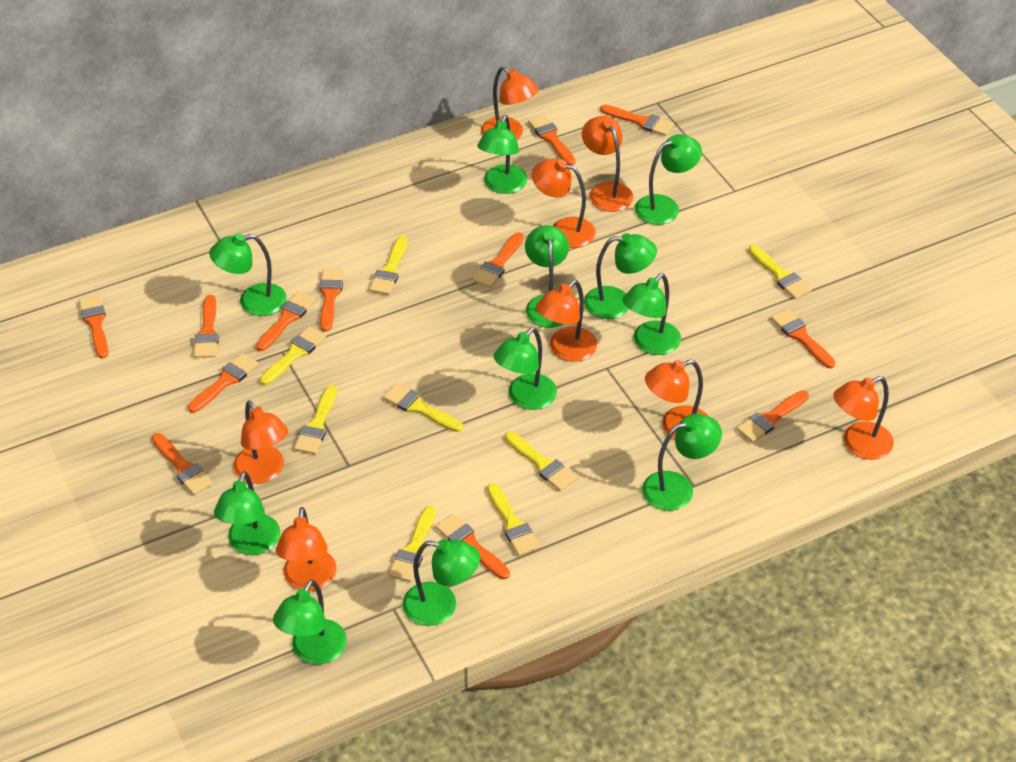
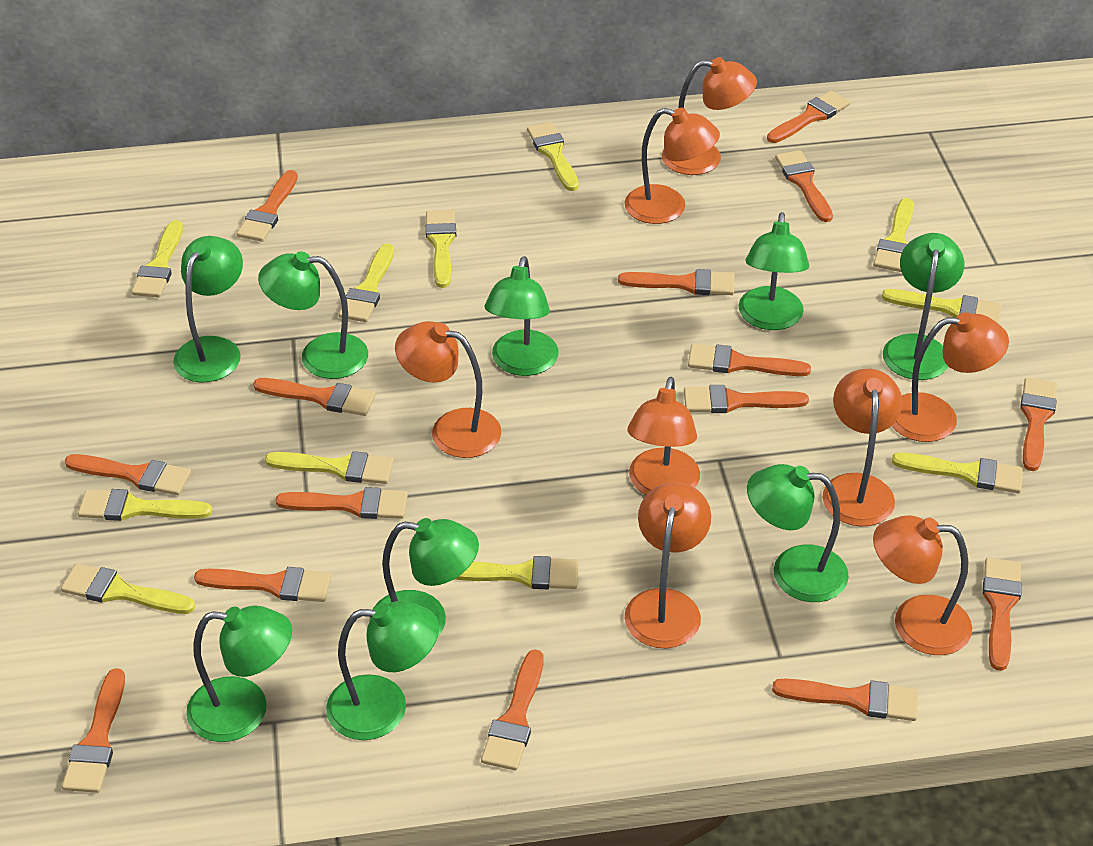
green lamp: 11 -> 9
orange brush: 12 -> 15
yellow brush: 8 -> 11

